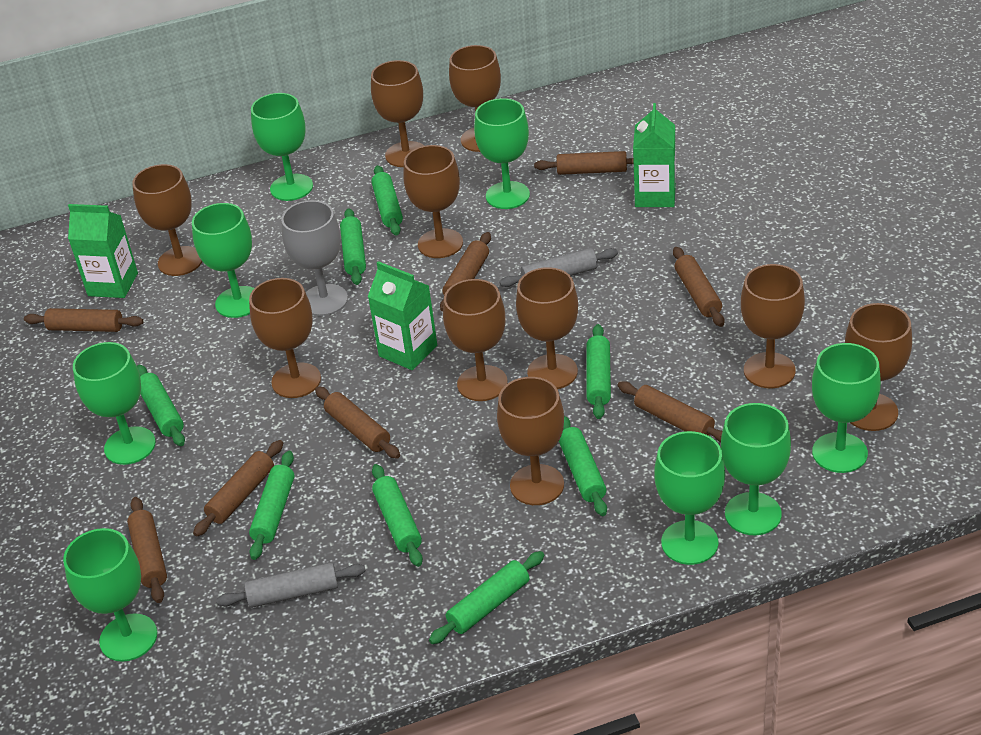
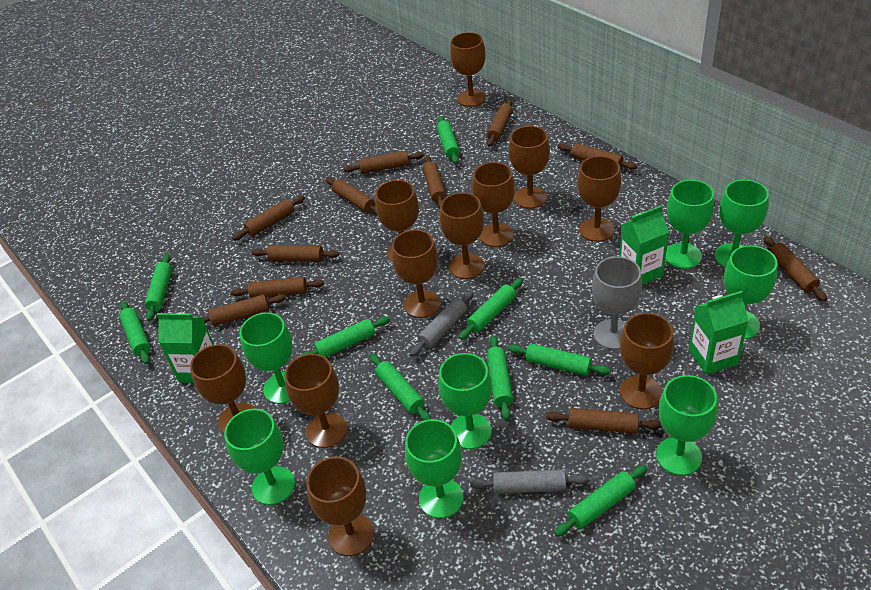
brown goblet: 10 -> 11
brown rolling pin: 8 -> 11
green rolling pin: 8 -> 9

